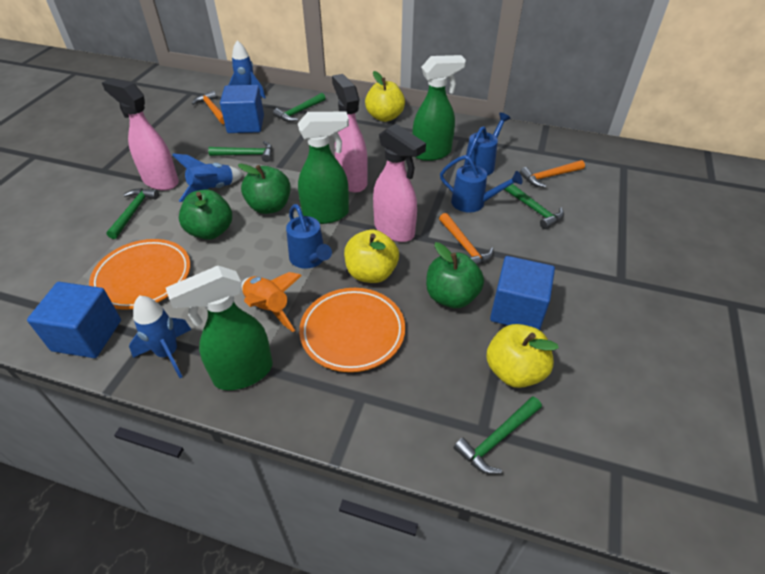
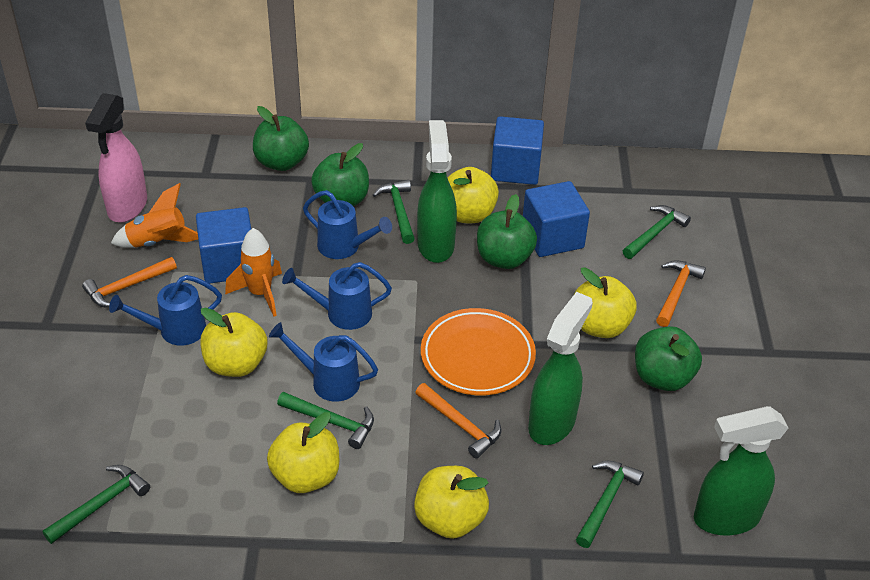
blue rocket: 3 -> 0
blue watering can: 3 -> 4
green apple: 3 -> 4
orange plate: 2 -> 1
orange rocket: 1 -> 2
pink spray bottle: 3 -> 1
yellow apple: 3 -> 5

